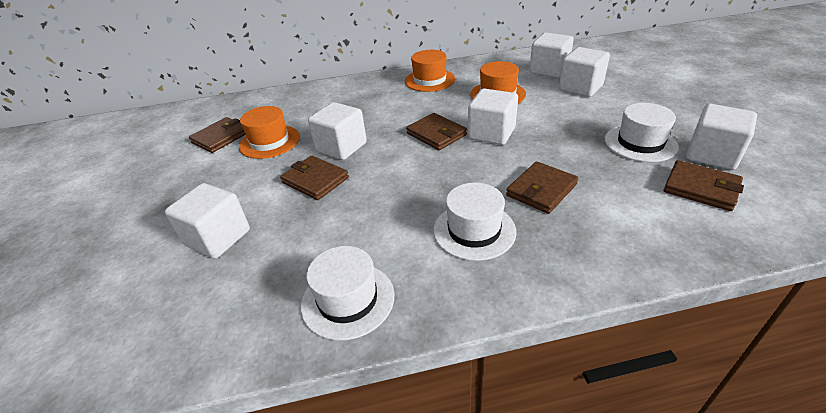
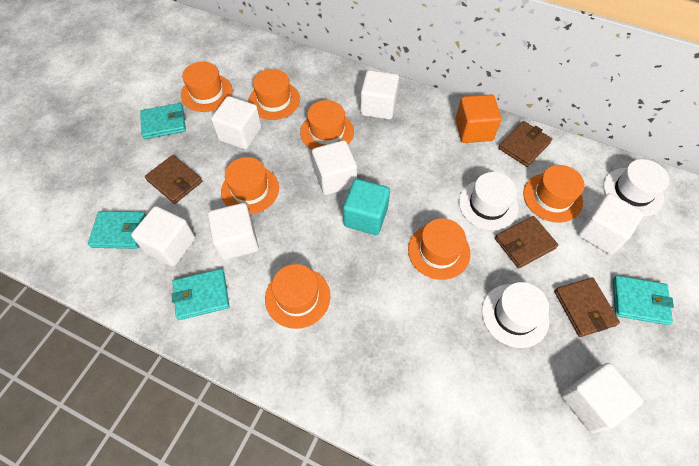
brown wallet: 5 -> 4
orange cube: 0 -> 1
orange hat: 3 -> 7
turquoise cube: 0 -> 1
turquoise wallet: 0 -> 4
white cube: 6 -> 7

